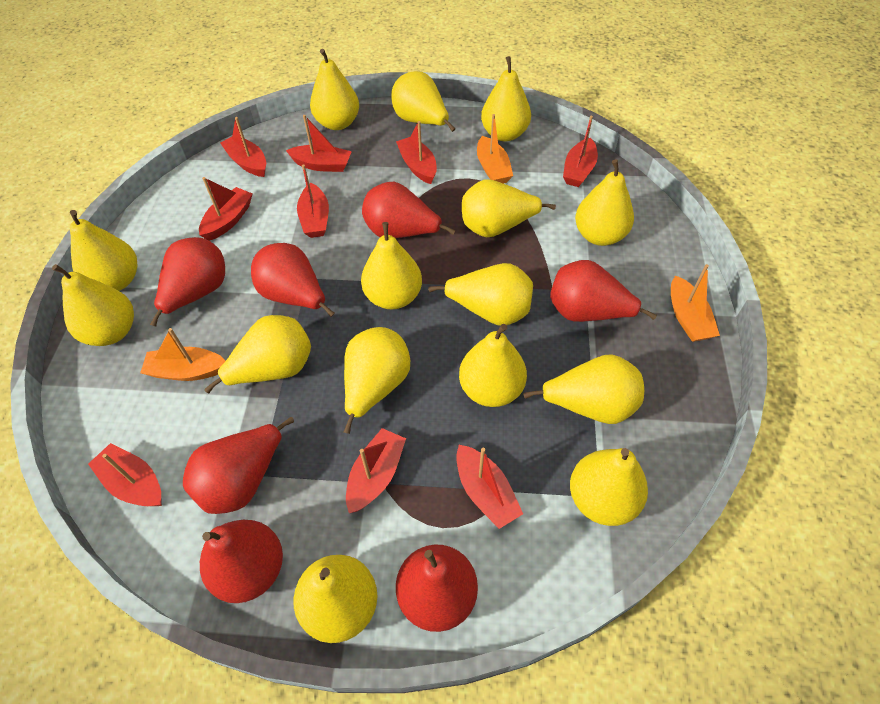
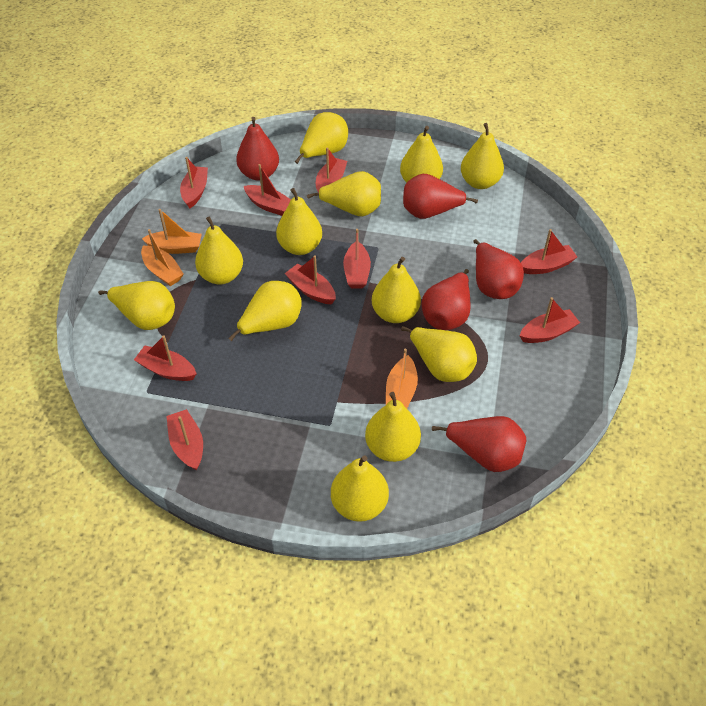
red pear: 7 -> 5
yellow pear: 15 -> 12

